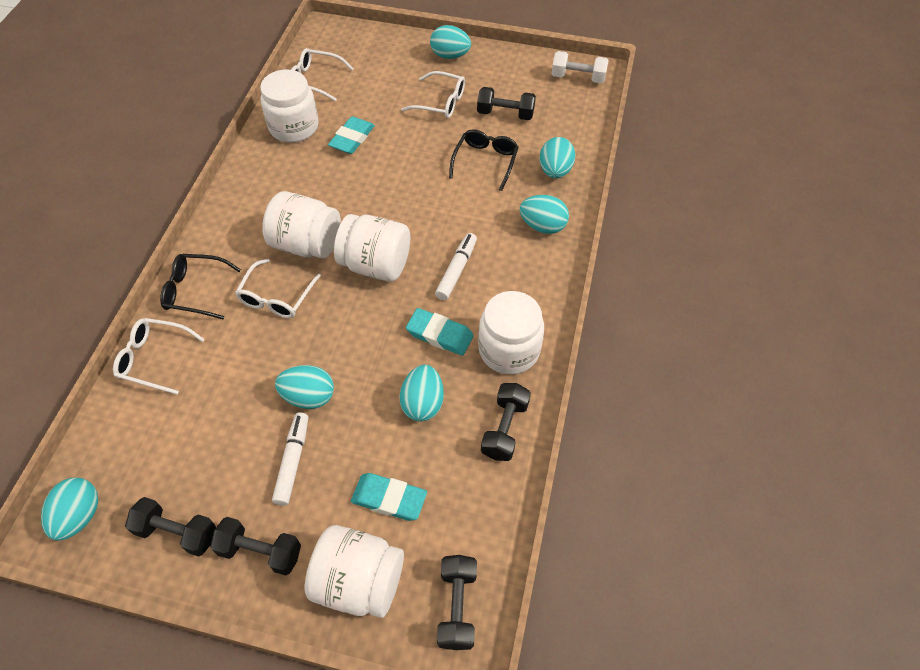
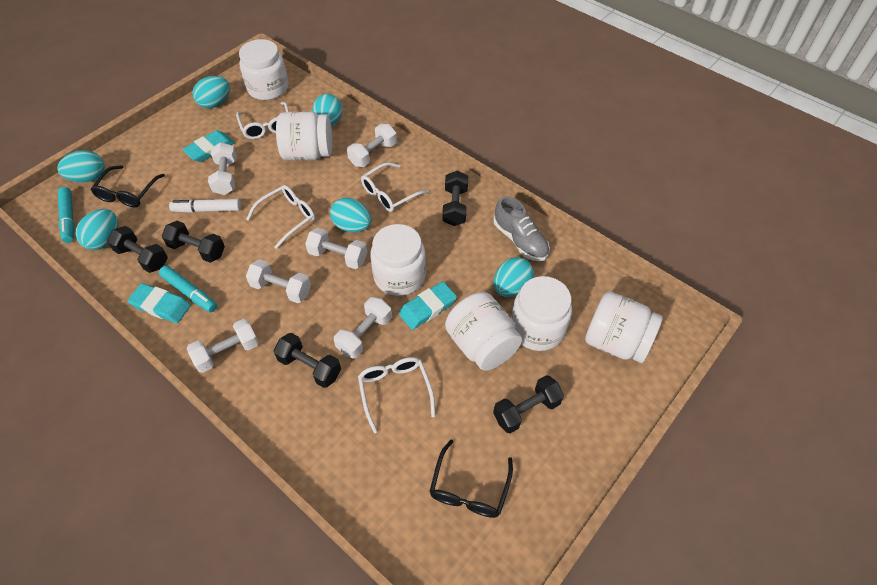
grey shoe: 0 -> 1
turquoise marker: 0 -> 2
white dumbbell: 1 -> 6
white jar: 5 -> 6
white marker: 2 -> 1

